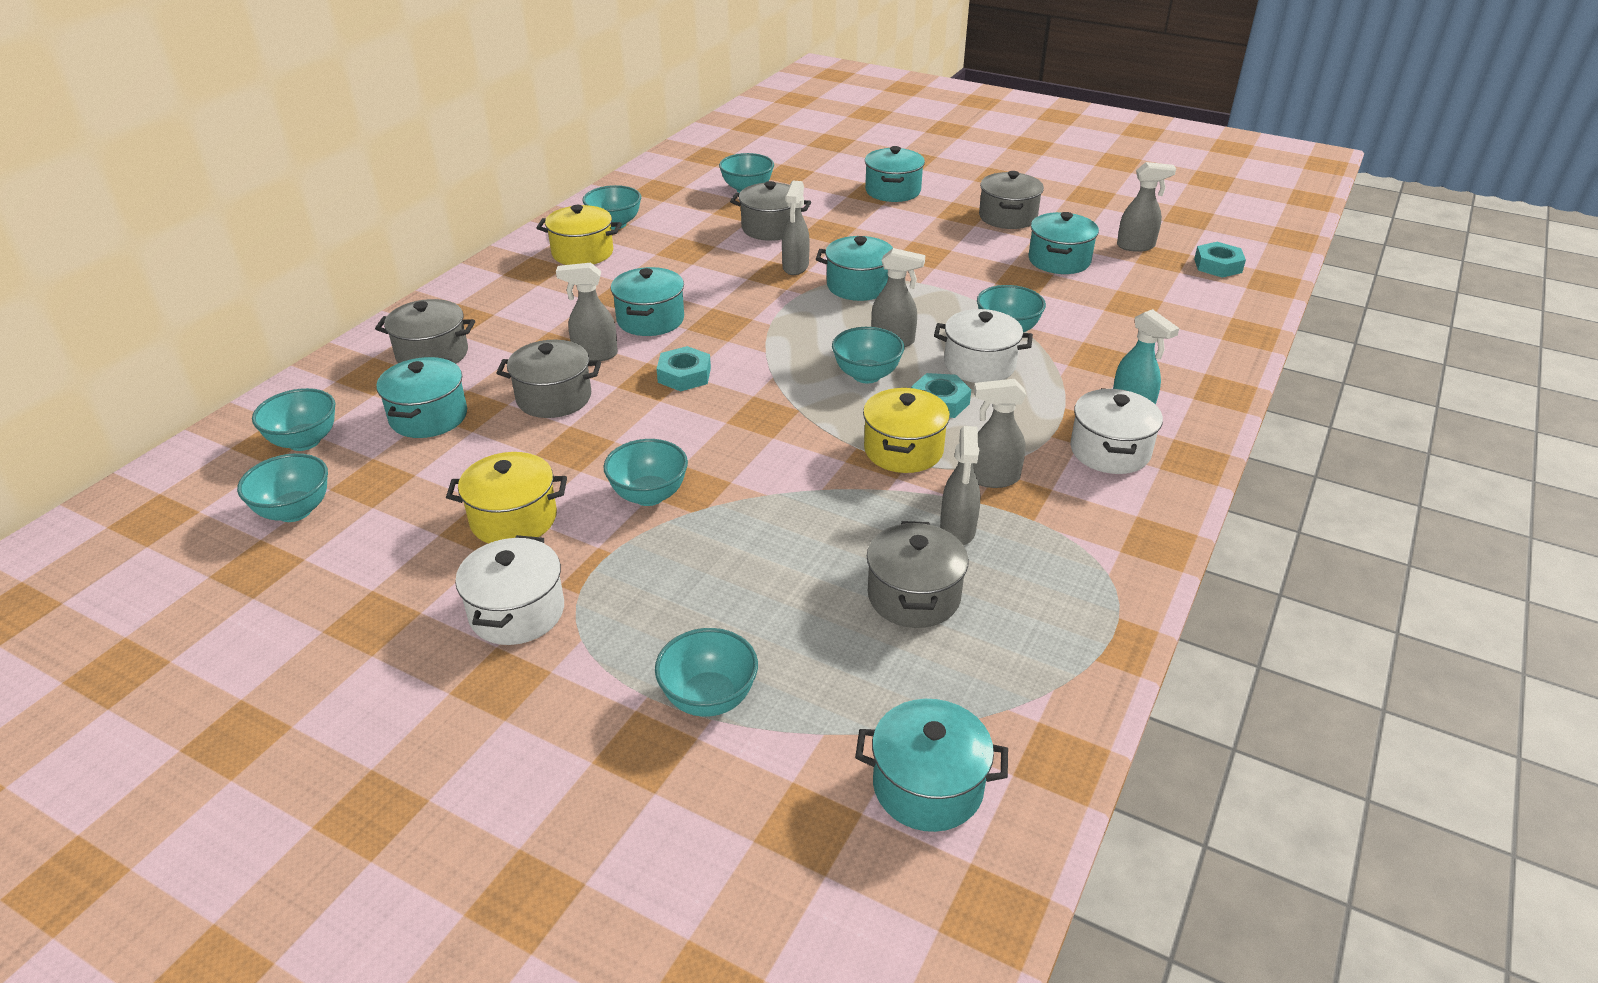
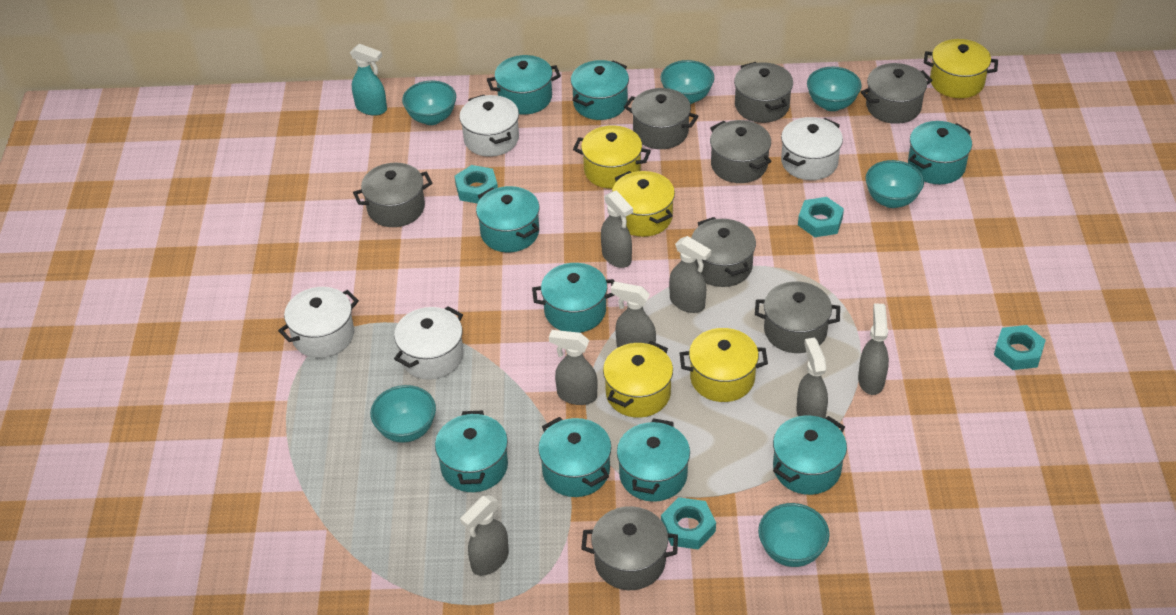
grey pot: 5 -> 8
grey spray bottle: 6 -> 7
turquoise bowl: 8 -> 6
turquoise nut: 3 -> 4
turquoise pot: 6 -> 9
white pot: 3 -> 4
yellow pot: 3 -> 5

